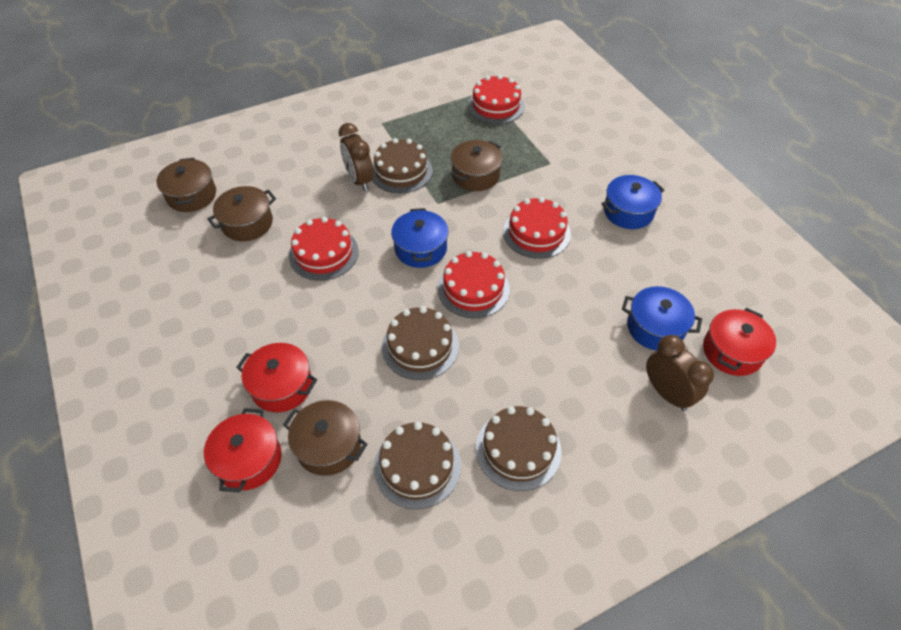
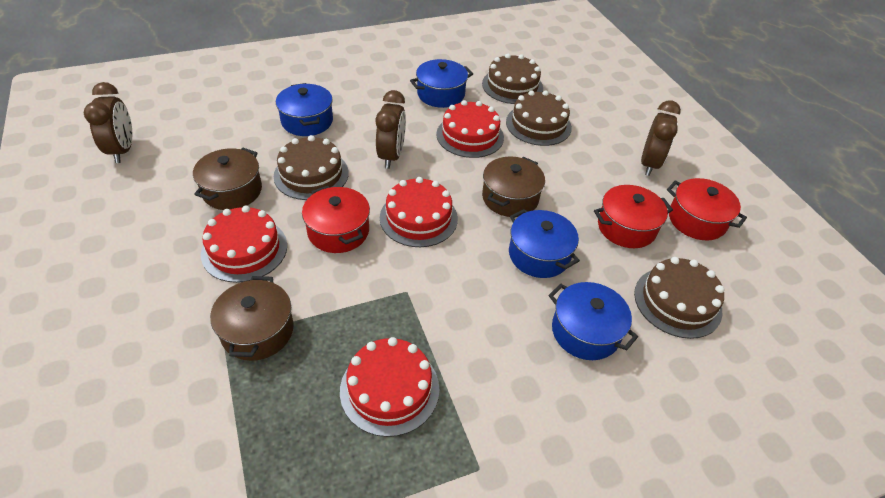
blue pot: 3 -> 4
brown clock: 2 -> 3
brown pot: 4 -> 3

